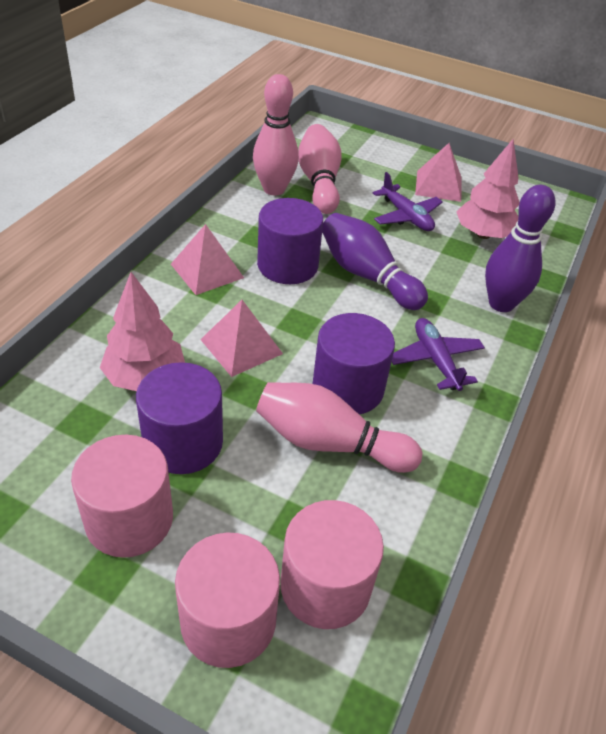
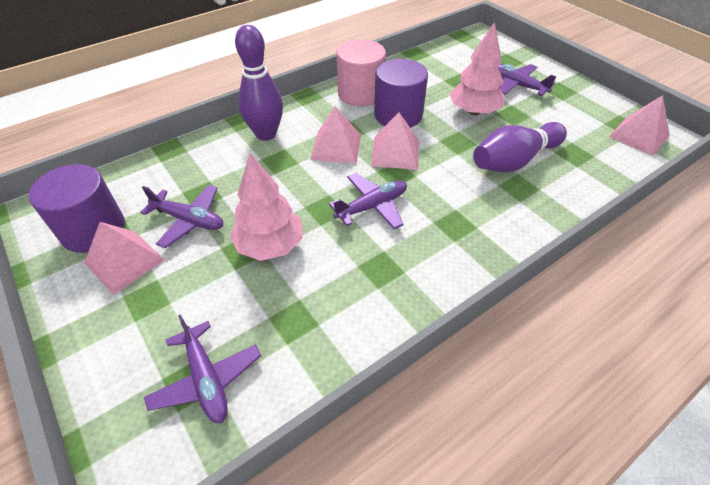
pink bowling pin: 3 -> 0
pink cylinder: 3 -> 1
pink pyramid: 3 -> 4
purple cylinder: 3 -> 2
purple plane: 2 -> 4

